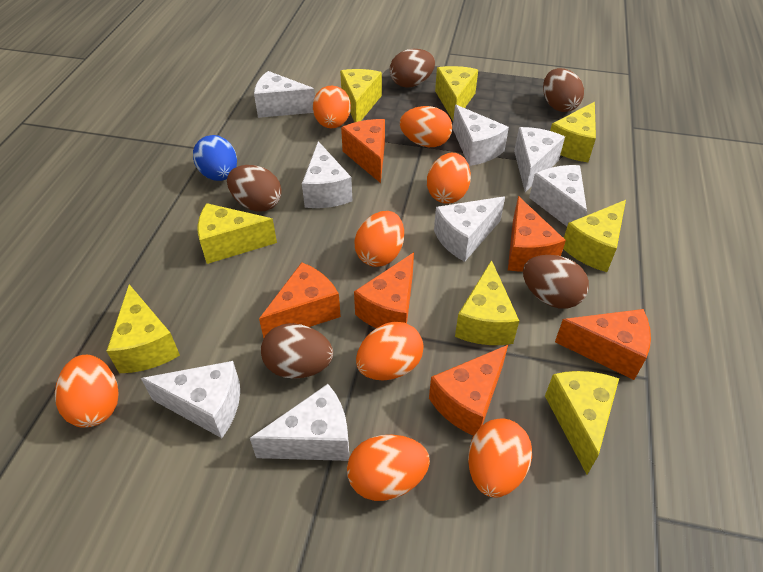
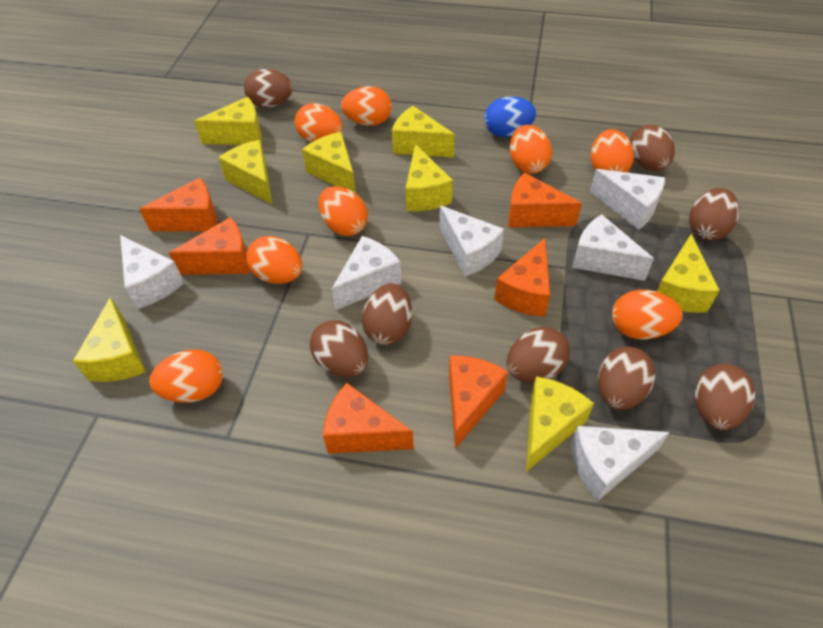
brown egg: 5 -> 8
white cheese: 8 -> 6

